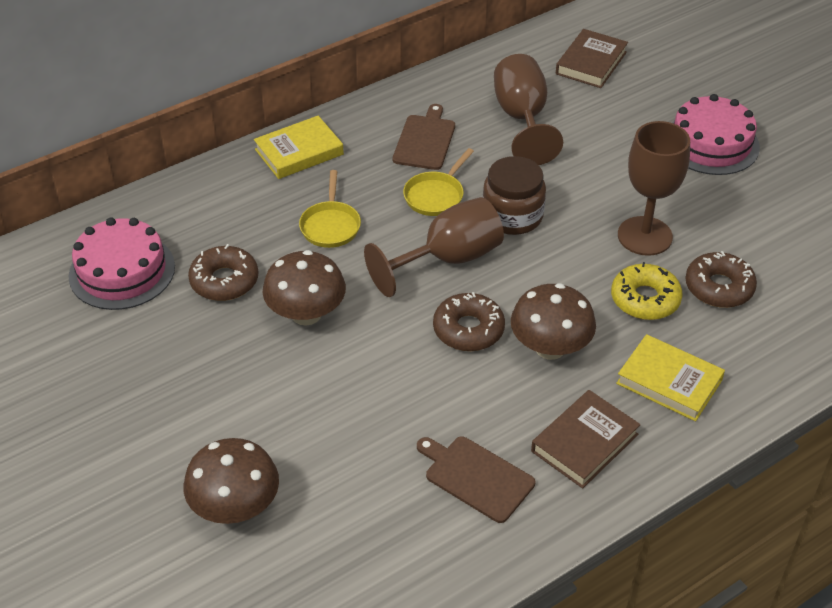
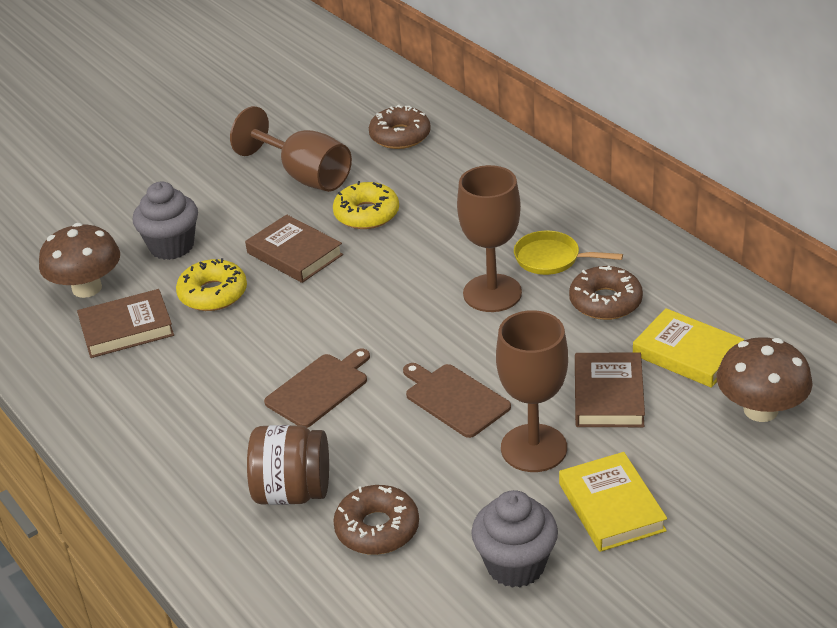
brown book: 2 -> 3
brown mushroom: 3 -> 2
grey cupcake: 0 -> 2
pink cake: 2 -> 0
yellow donut: 1 -> 2
yellow pan: 2 -> 1

